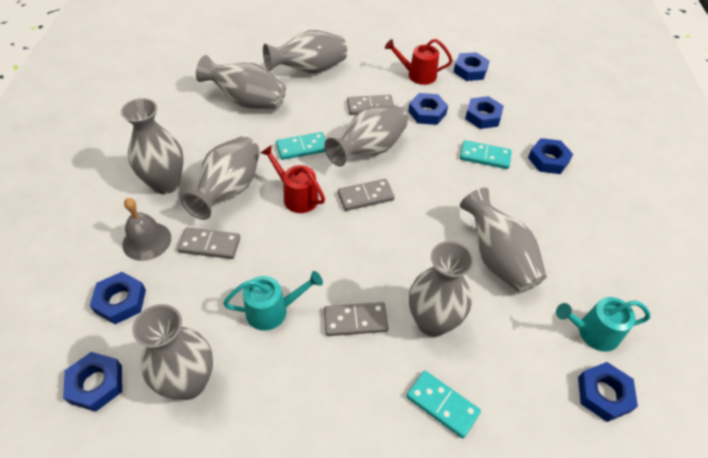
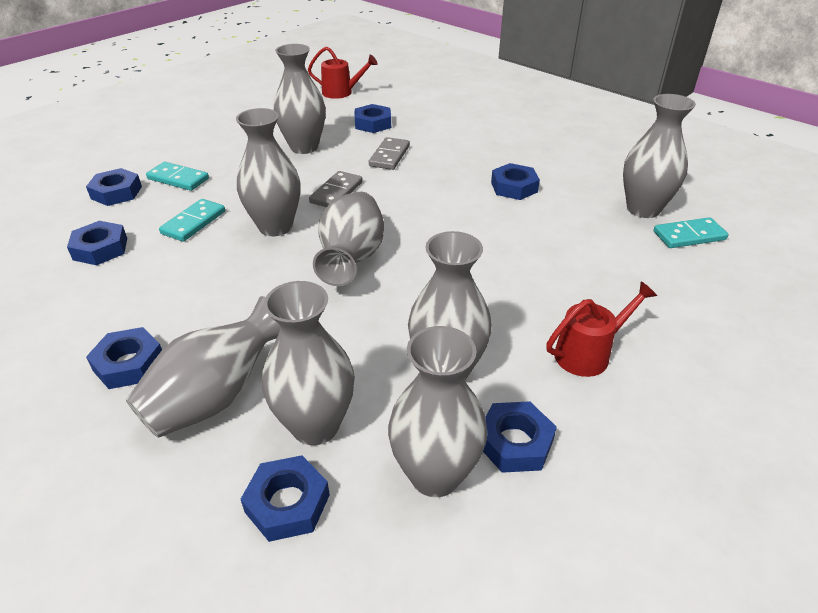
grey bell: 1 -> 0
grey domino: 4 -> 2
turquoise watering can: 2 -> 0

